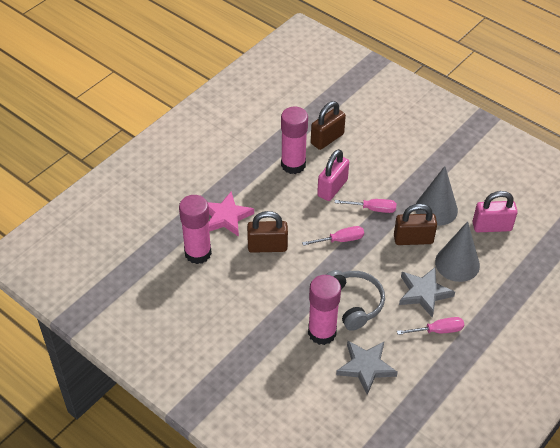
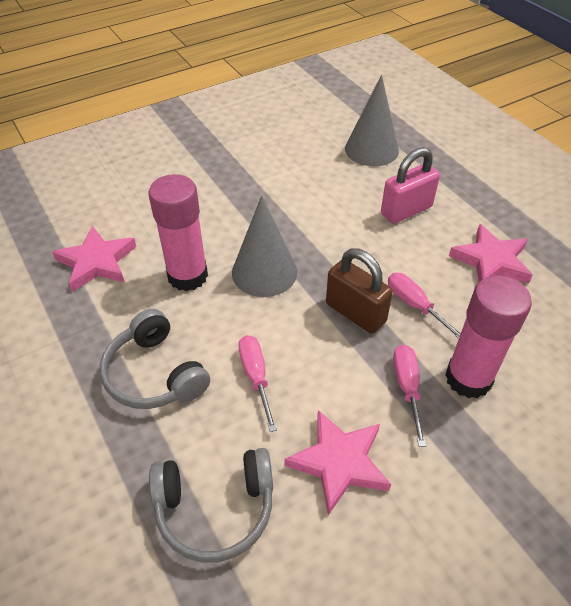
brown padlock: 3 -> 1
grey headphones: 1 -> 2
grey star: 2 -> 0
pink glue stick: 3 -> 2
pink padlock: 2 -> 1
pink star: 1 -> 3

